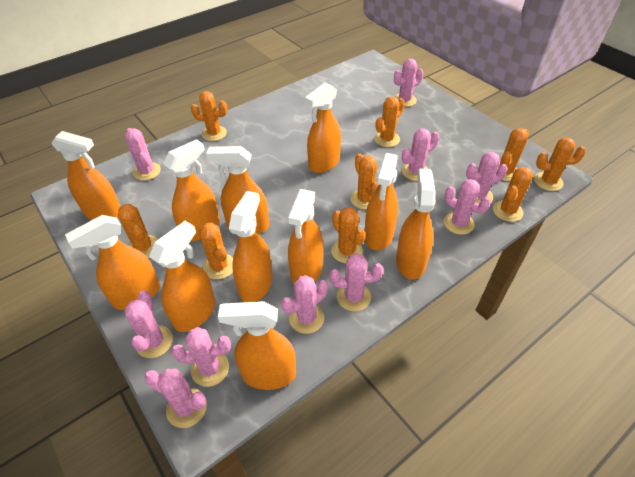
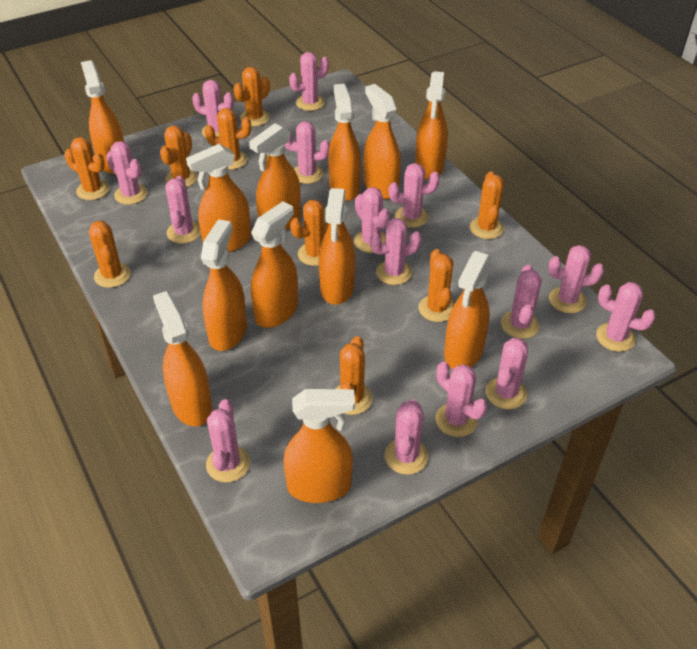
orange spray bottle: 11 -> 12
pink cactus: 10 -> 15

